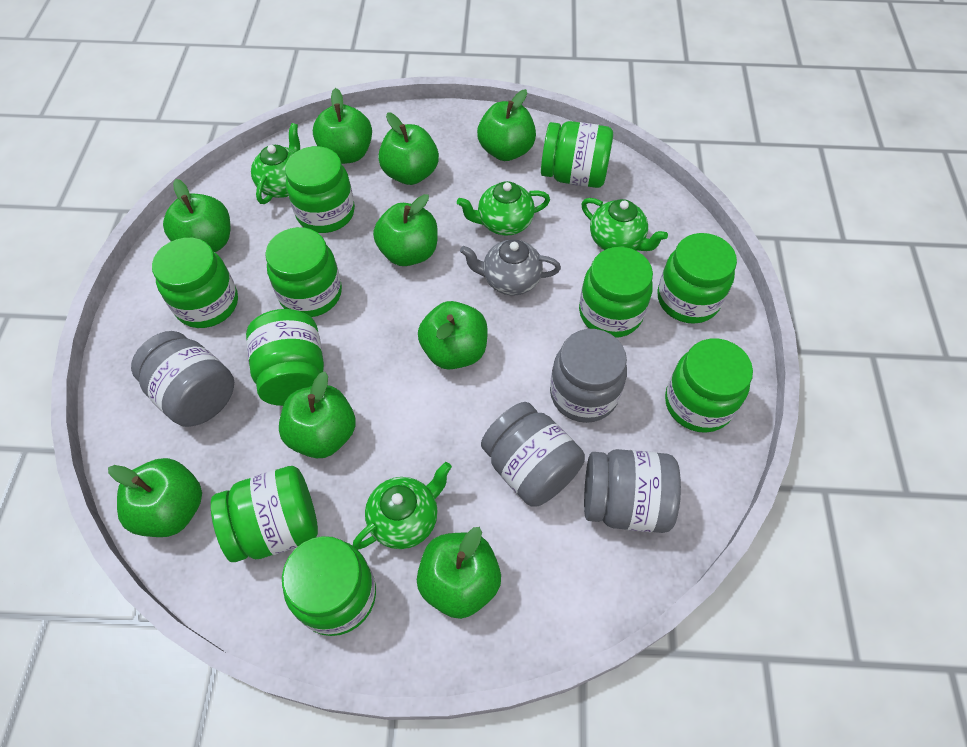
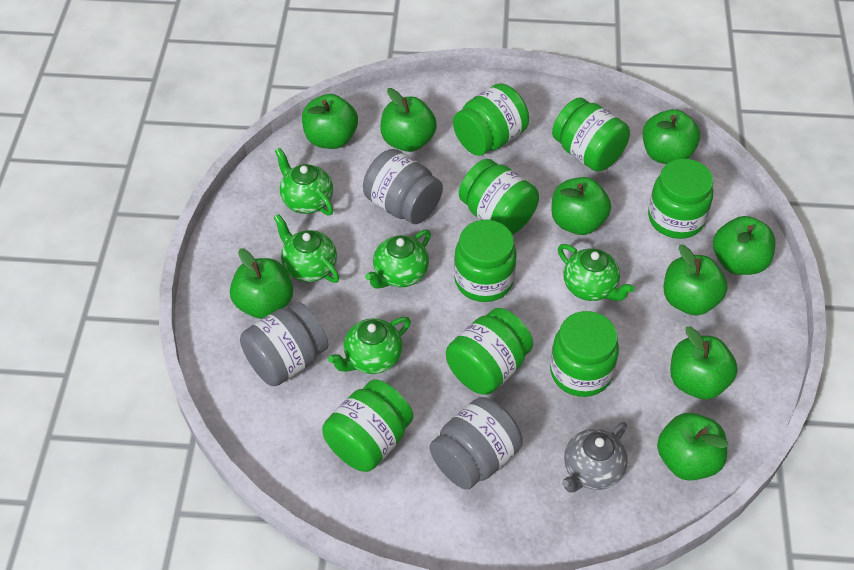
green jar: 10 -> 8
green teapot: 4 -> 5
grey jar: 4 -> 3

